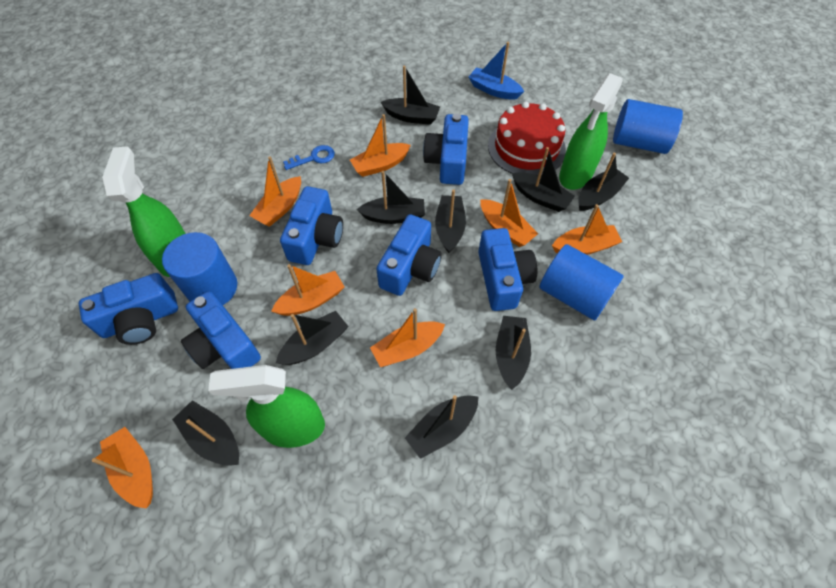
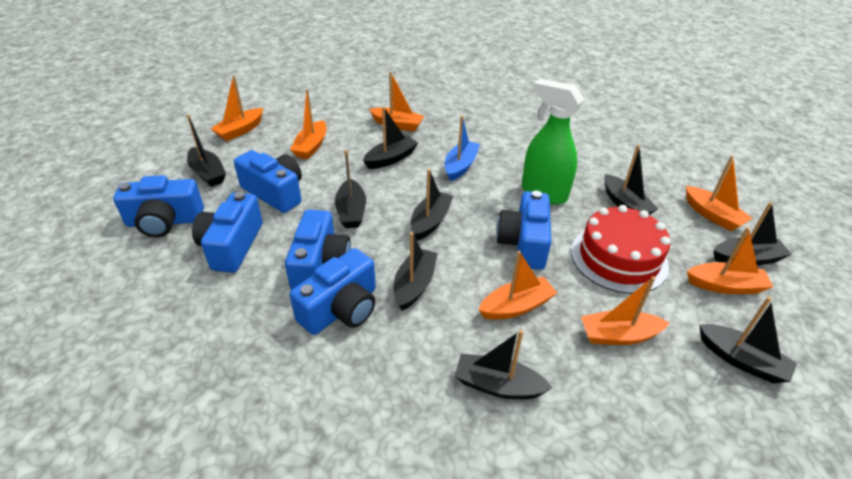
blue cylinder: 3 -> 0
blue key: 1 -> 0
green spray bottle: 3 -> 1

